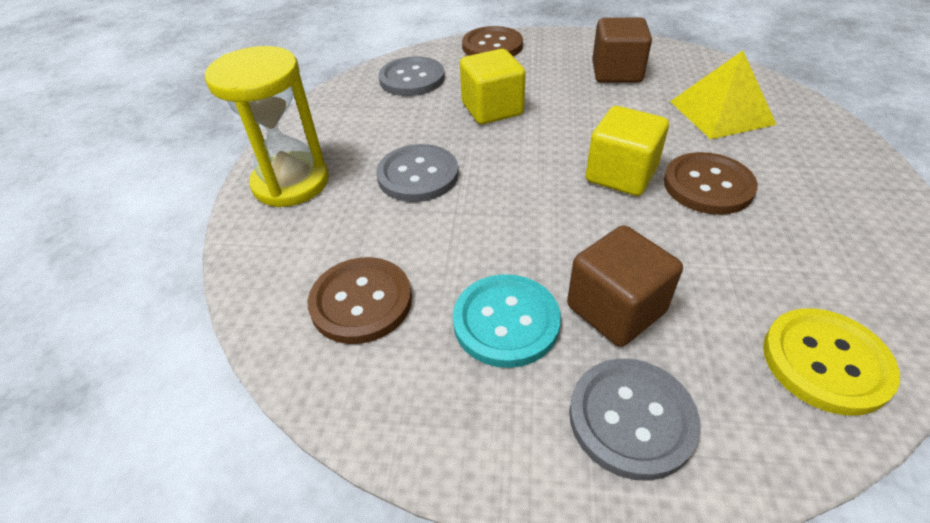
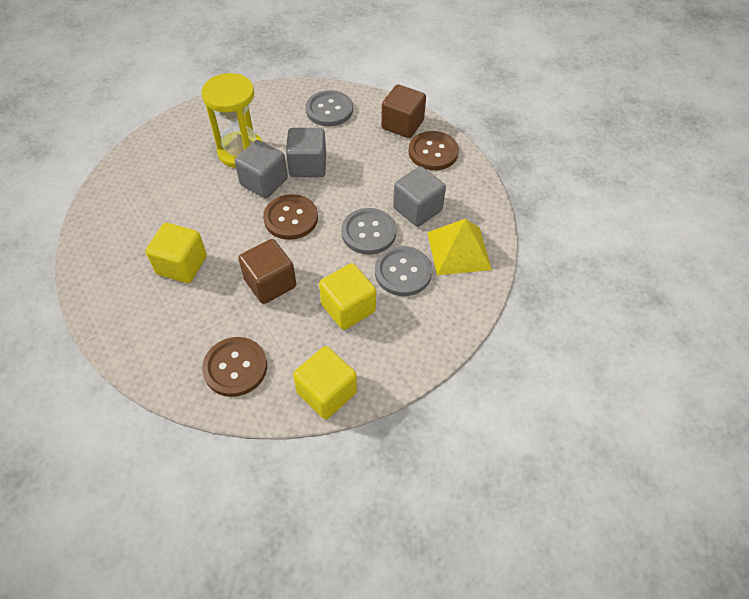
grey cube: 0 -> 3
turquoise button: 1 -> 0
yellow button: 1 -> 0
yellow cube: 2 -> 3

